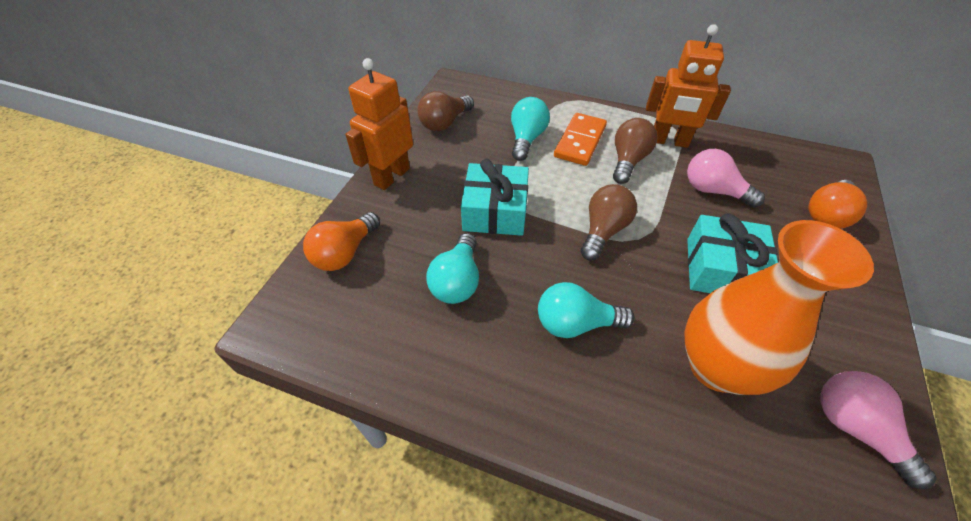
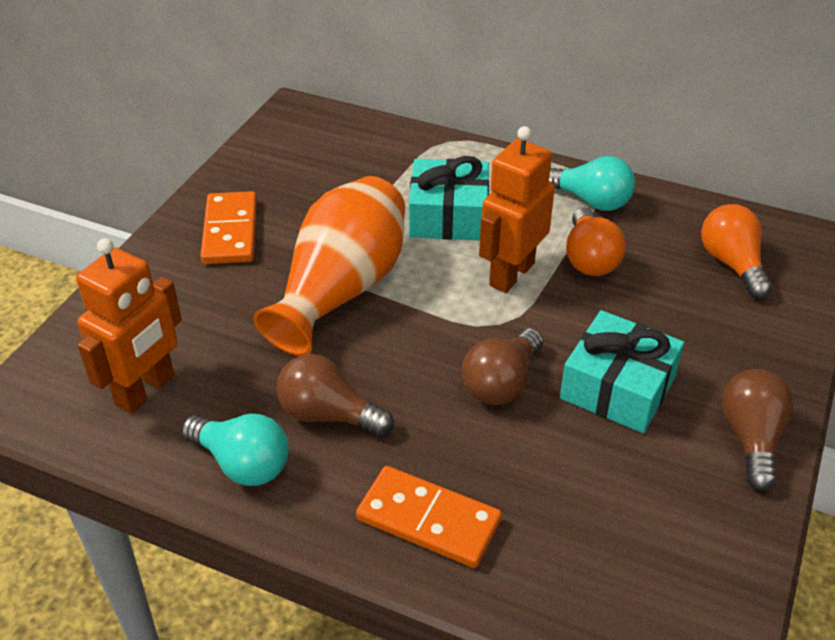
orange domino: 1 -> 2
pink light bulb: 2 -> 0
turquoise light bulb: 3 -> 2

